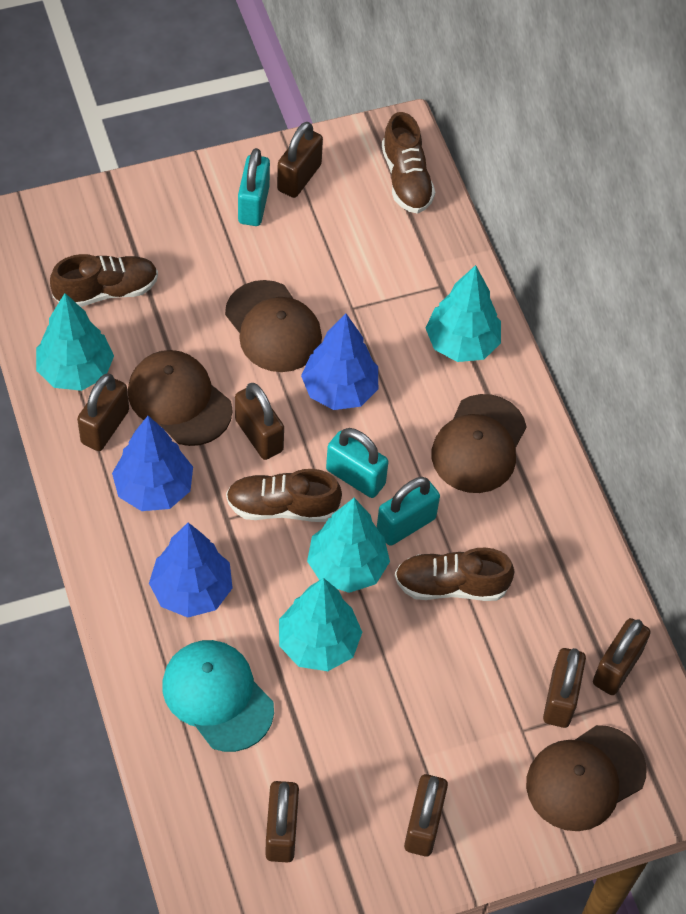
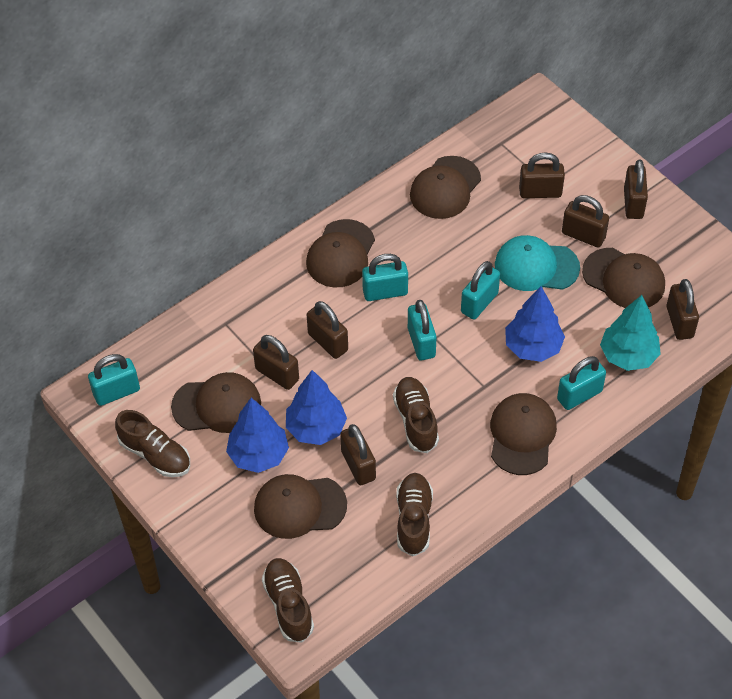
brown cap: 4 -> 6
turquoise padlock: 3 -> 5
turquoise tree: 4 -> 1

